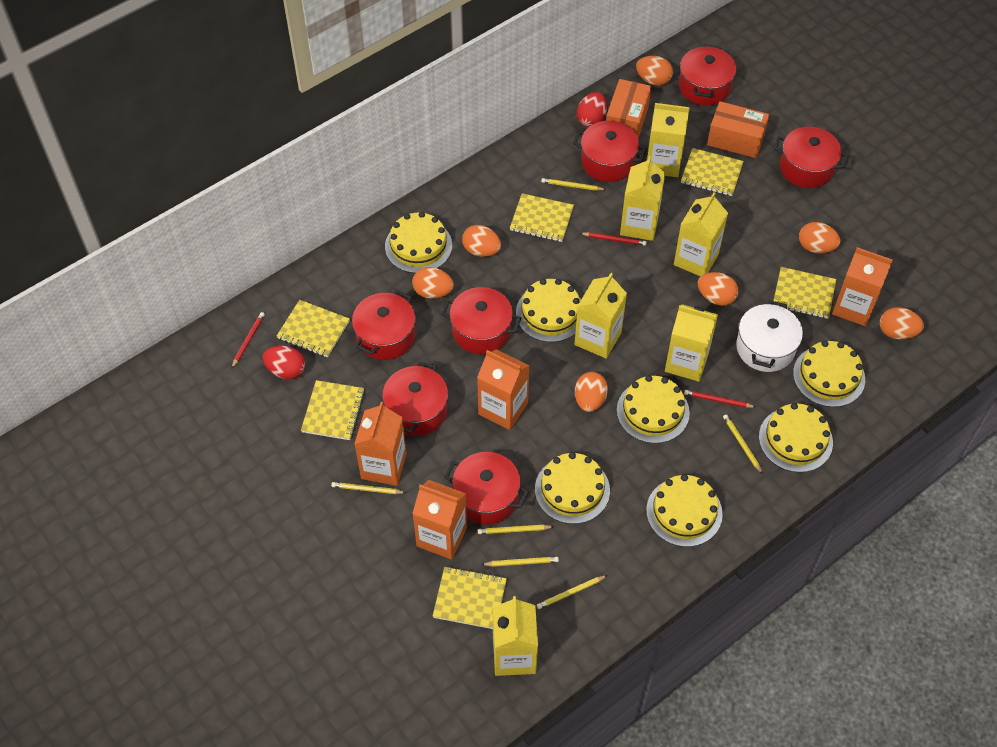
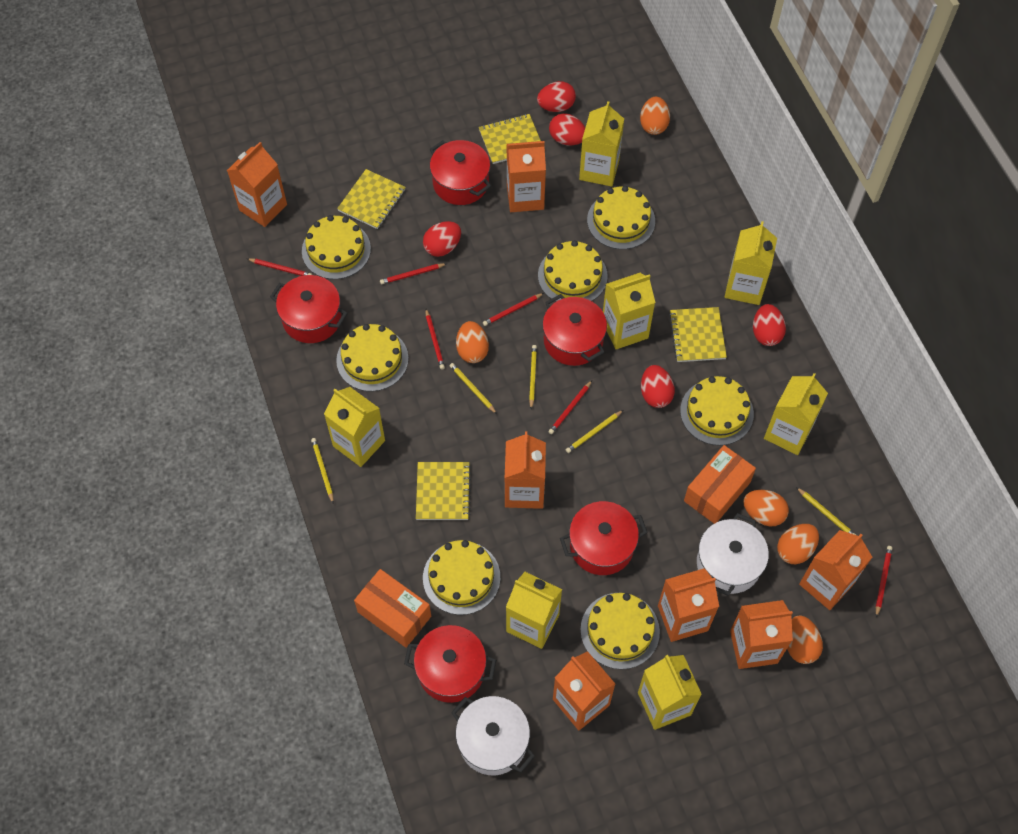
orange carton: 4 -> 7
orange egg: 7 -> 5
red egg: 2 -> 5
red pencil: 3 -> 6
red pot: 7 -> 5
white pot: 1 -> 2
yellow carton: 6 -> 7
yellow notebook: 6 -> 4
yellow pencil: 6 -> 5

